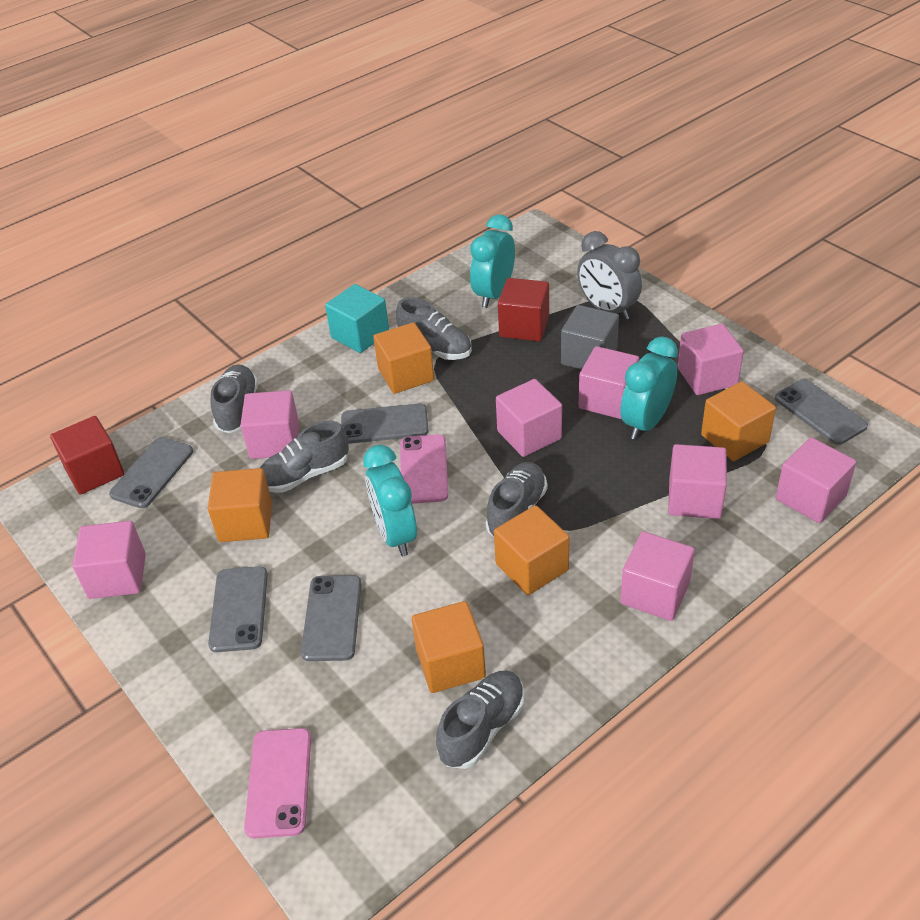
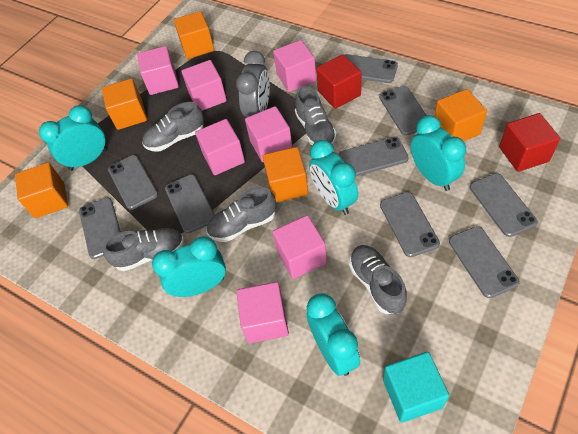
grey cube: 1 -> 0
grey phone: 5 -> 9
pink cube: 8 -> 7
pink phone: 2 -> 0
turquoise clock: 3 -> 5

